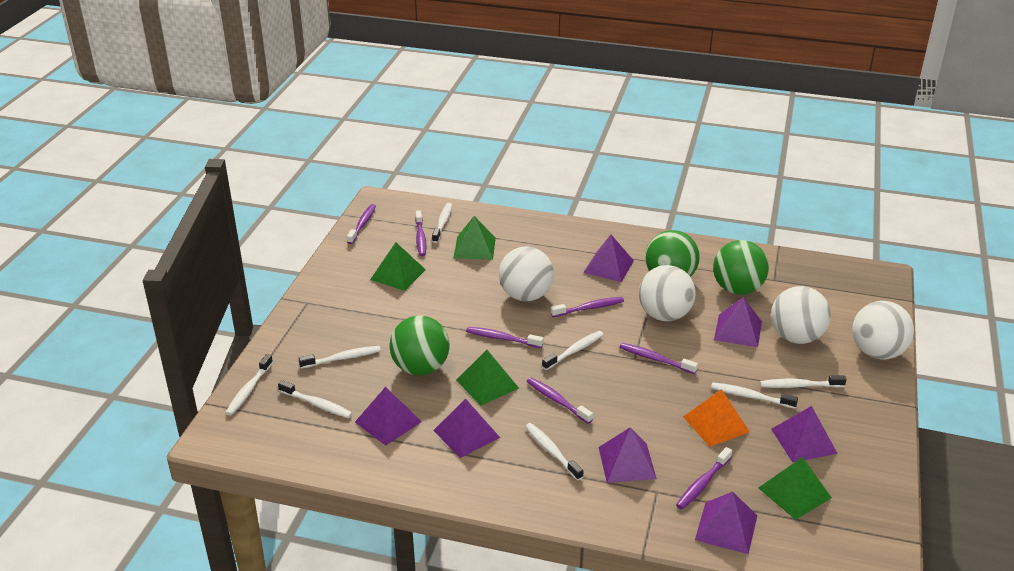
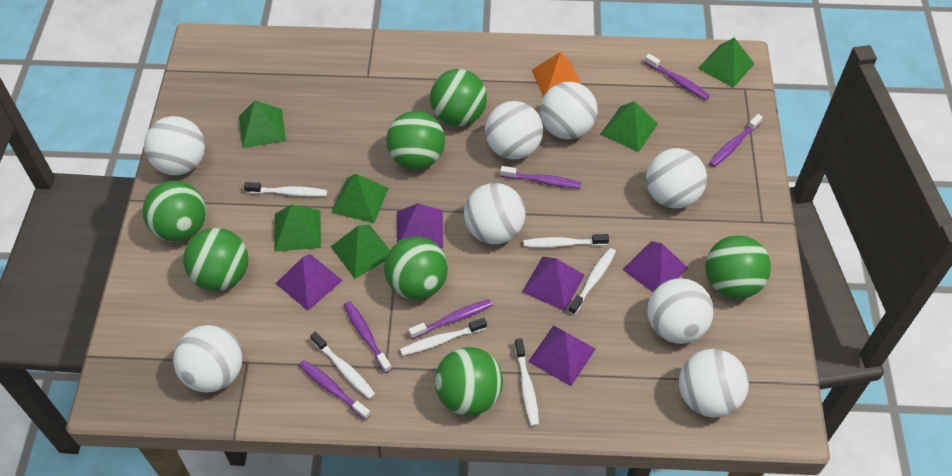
green ball: 3 -> 7
green pyramid: 4 -> 6
purple pyramid: 7 -> 5
purple toothbrush: 7 -> 6
white ball: 4 -> 8
white toothbrush: 8 -> 6

